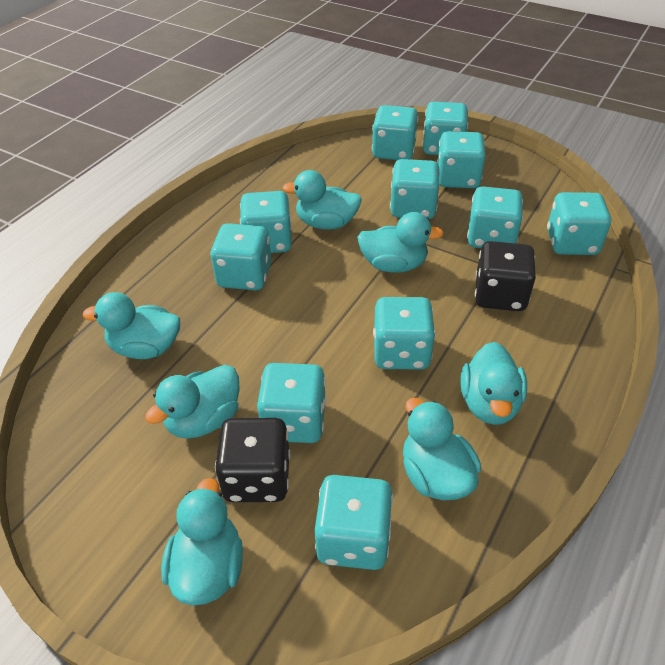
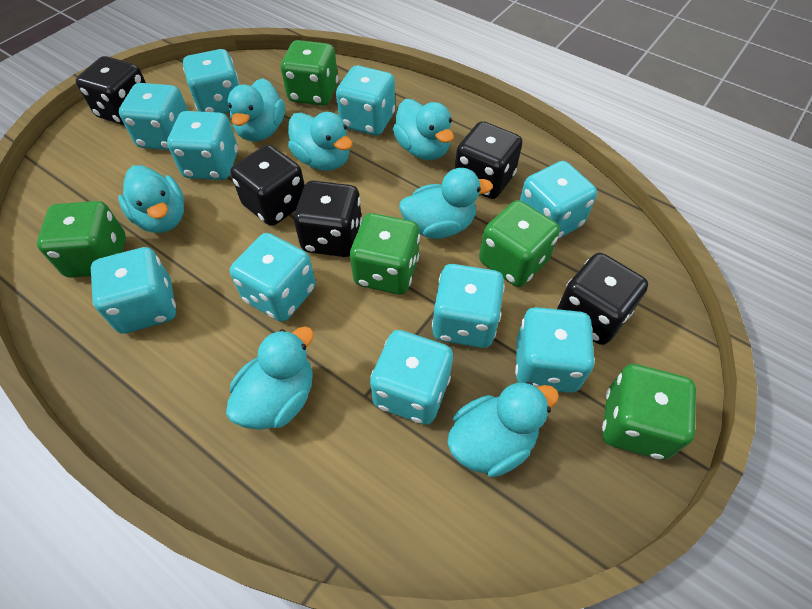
black dice: 2 -> 5
green dice: 0 -> 5
turquoise dice: 11 -> 10

